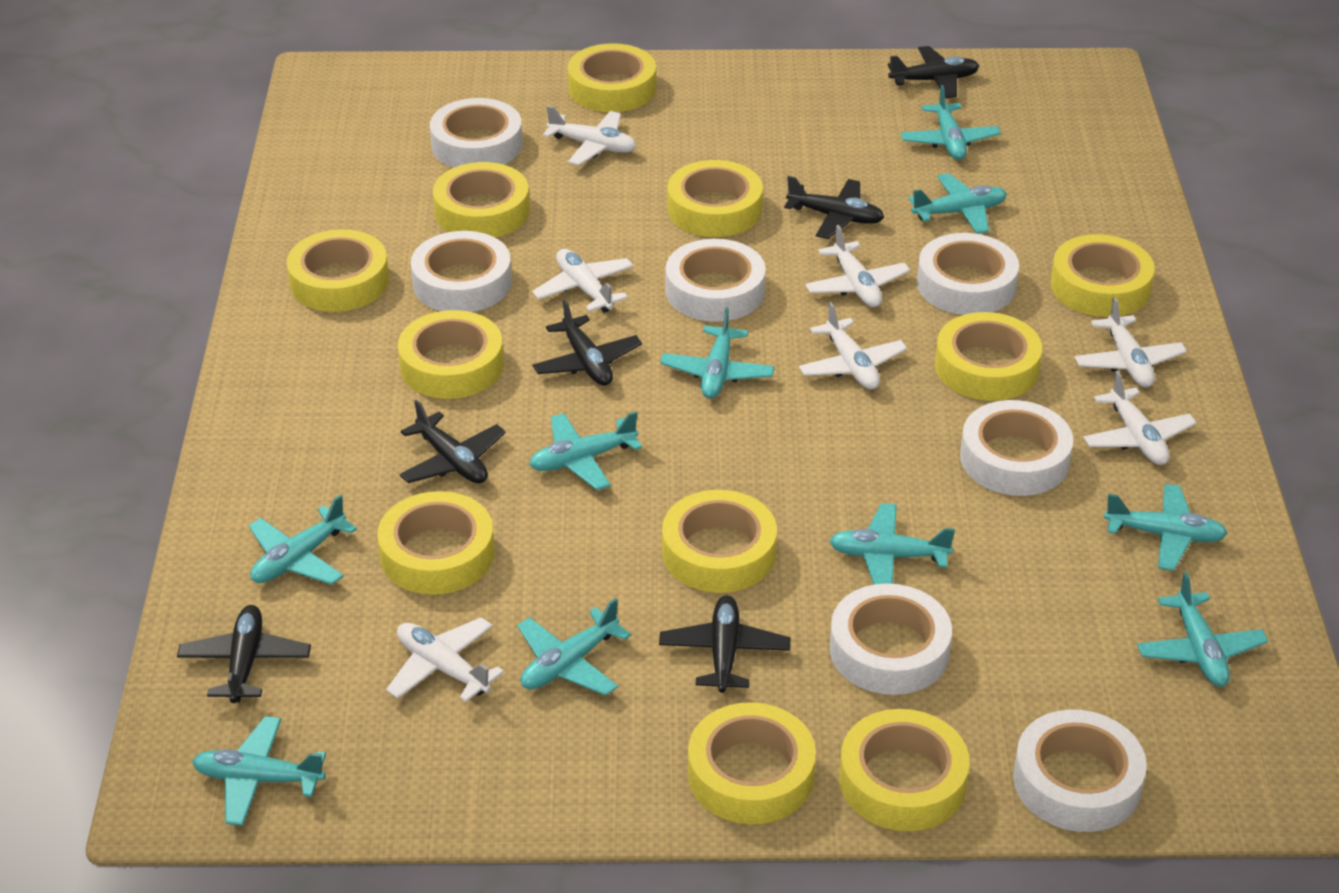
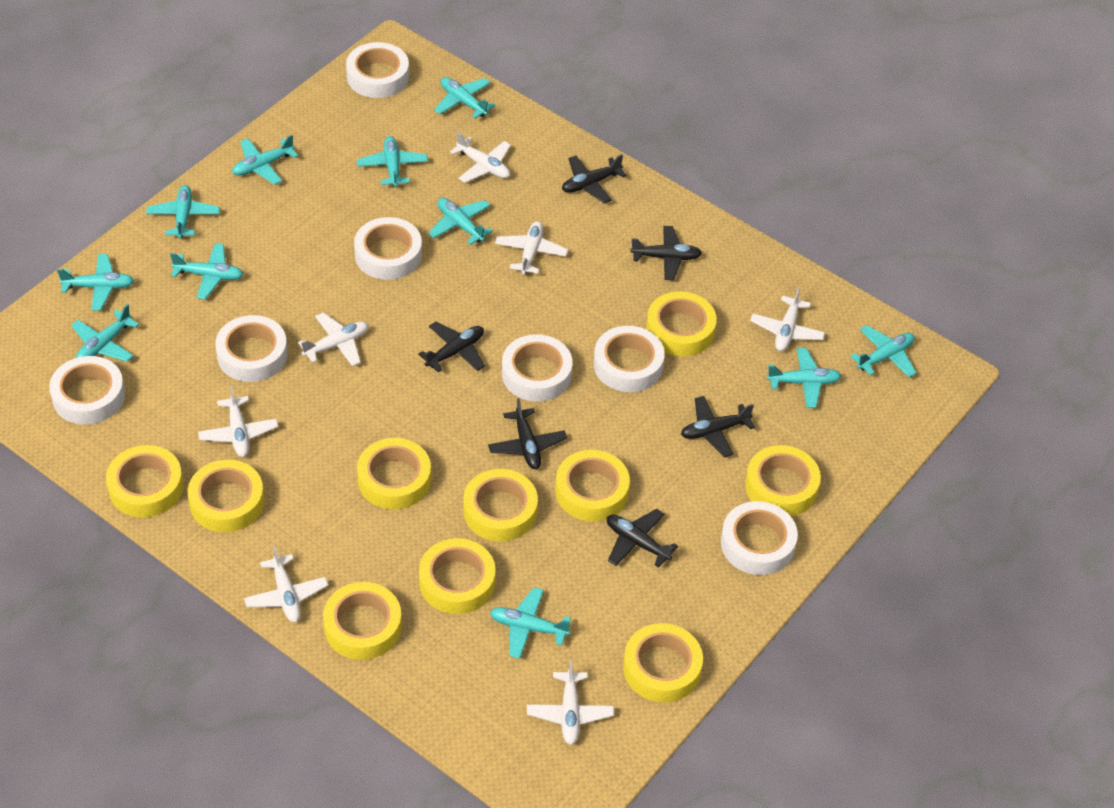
turquoise plane: 10 -> 11
yellow tape: 11 -> 10

